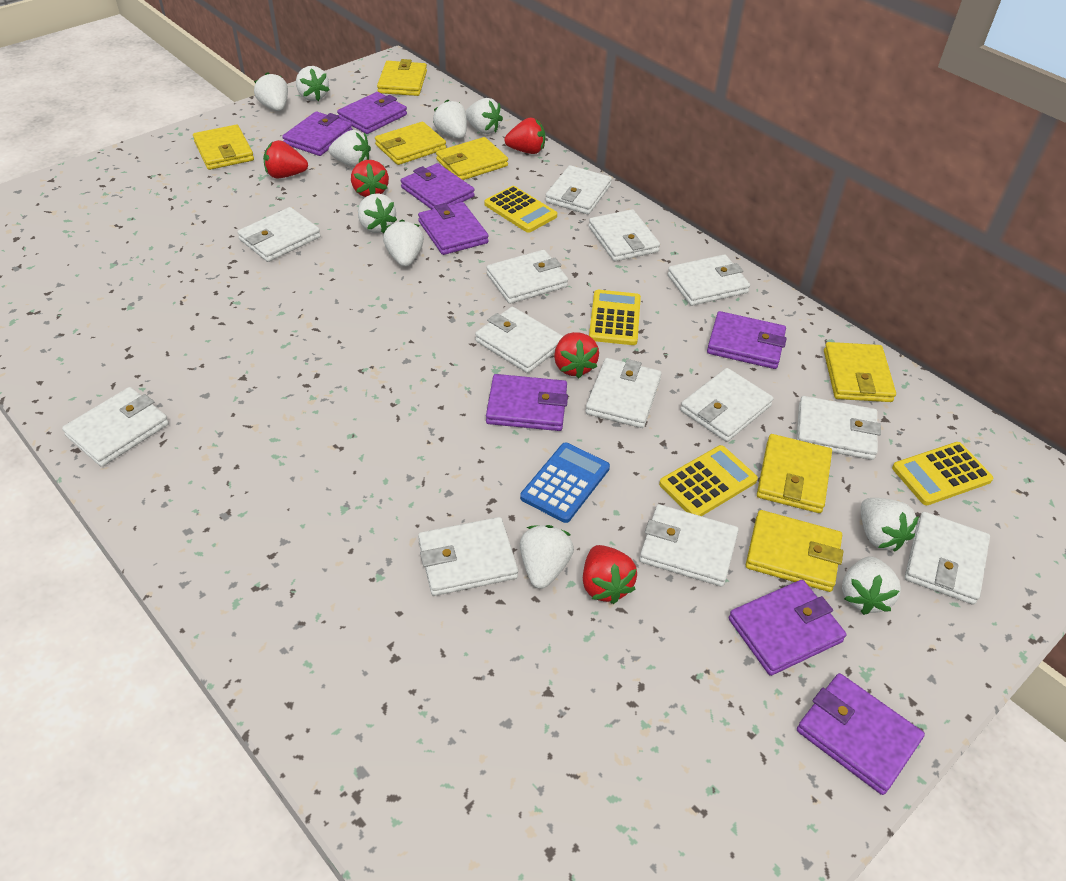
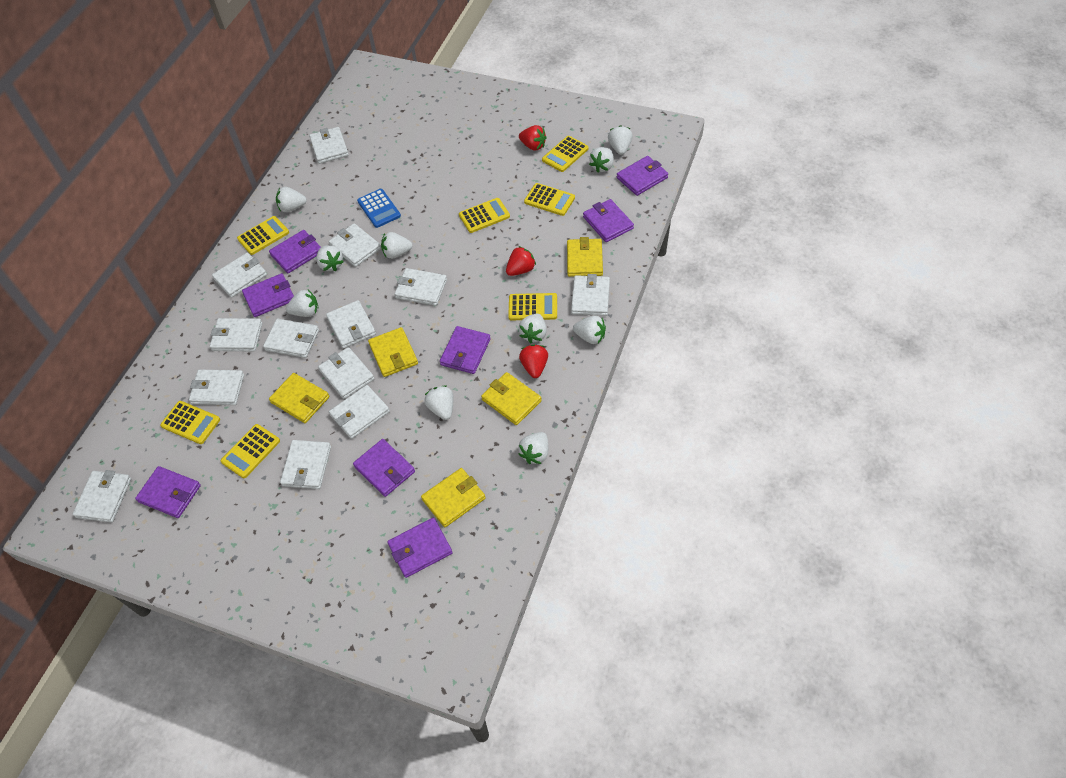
red strawberry: 5 -> 3
yellow calculator: 4 -> 7
yellow wallet: 7 -> 5

